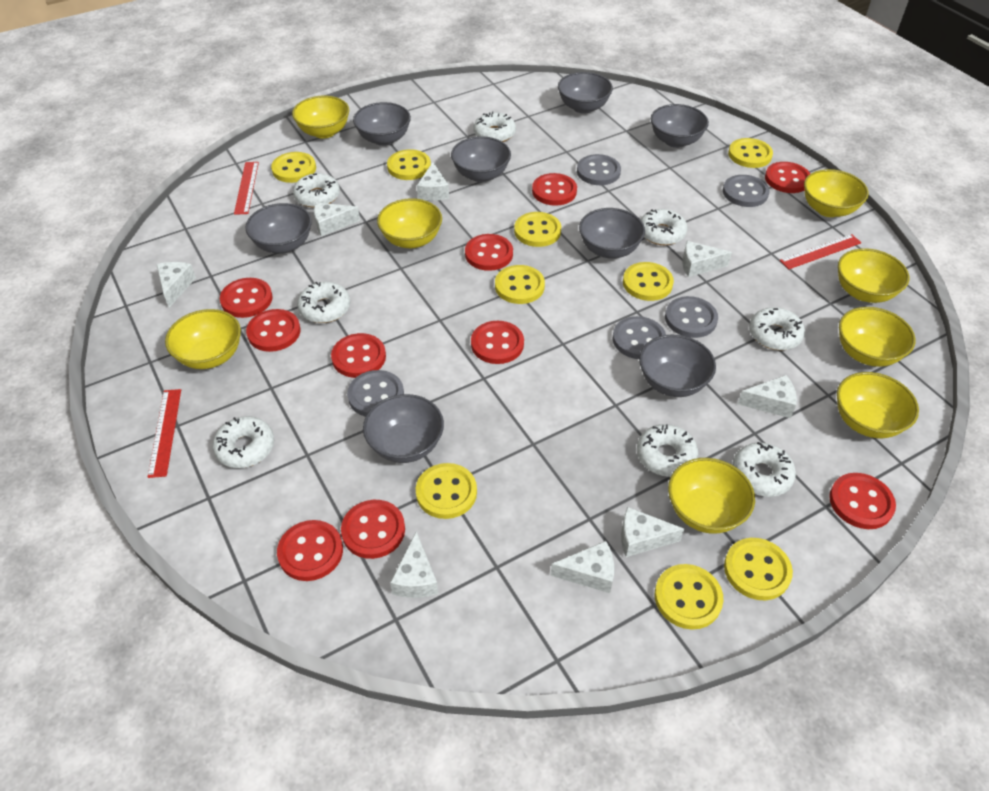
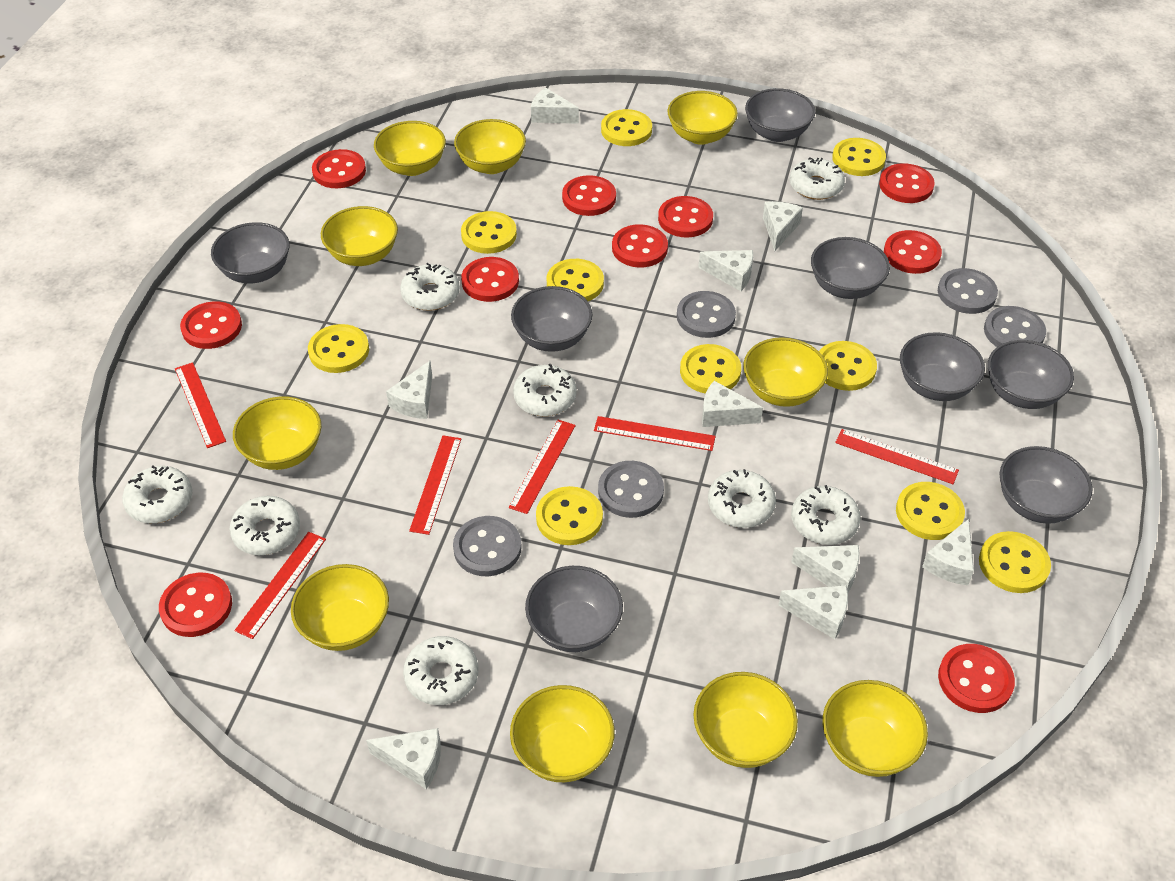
red ruler: 3 -> 6
white cheese: 8 -> 9
yellow bowl: 8 -> 10
yellow button: 9 -> 10

